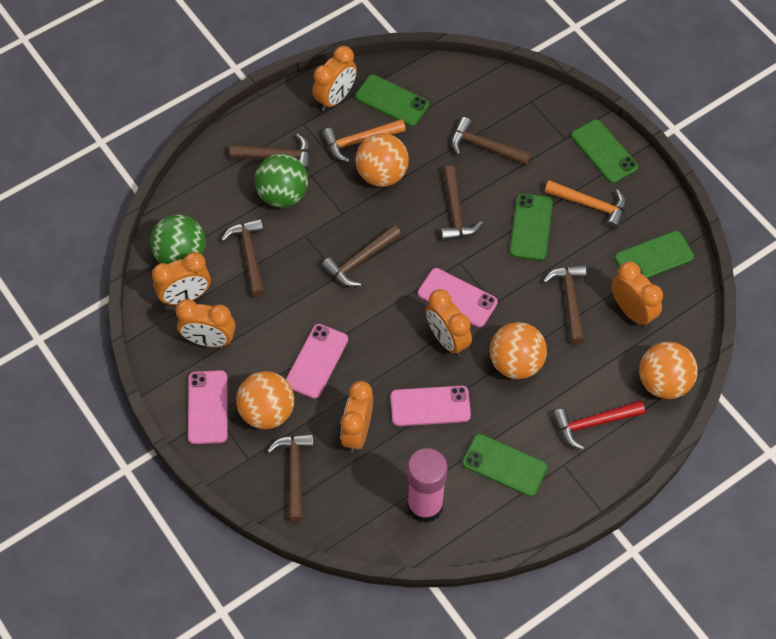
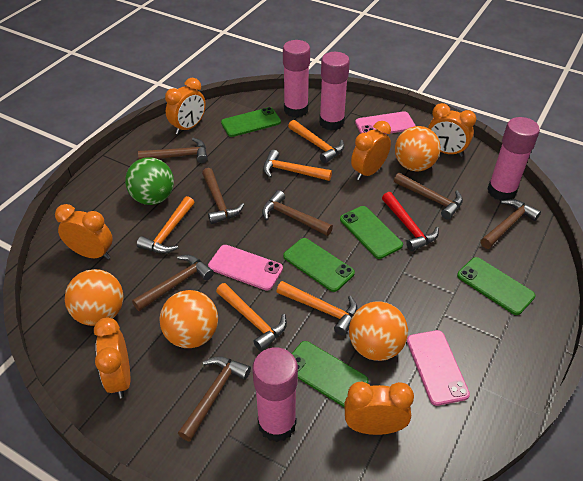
green ball: 2 -> 1
orange hammer: 2 -> 5
pink glue stick: 1 -> 4
pink phone: 4 -> 3

